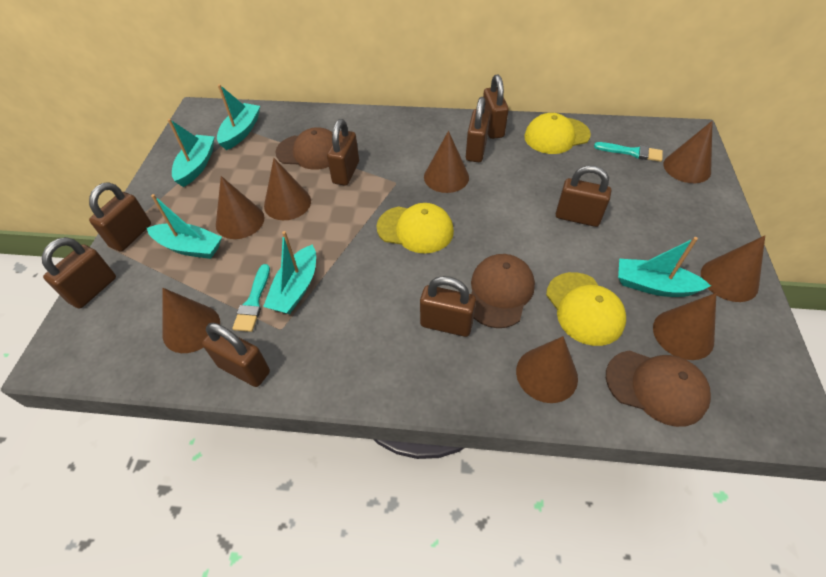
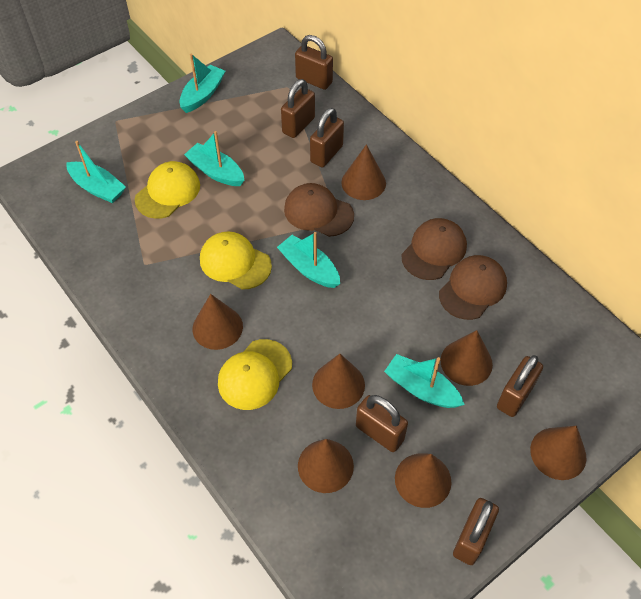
brown cone: 8 -> 7
brown padlock: 8 -> 6
turquoise brush: 2 -> 0

